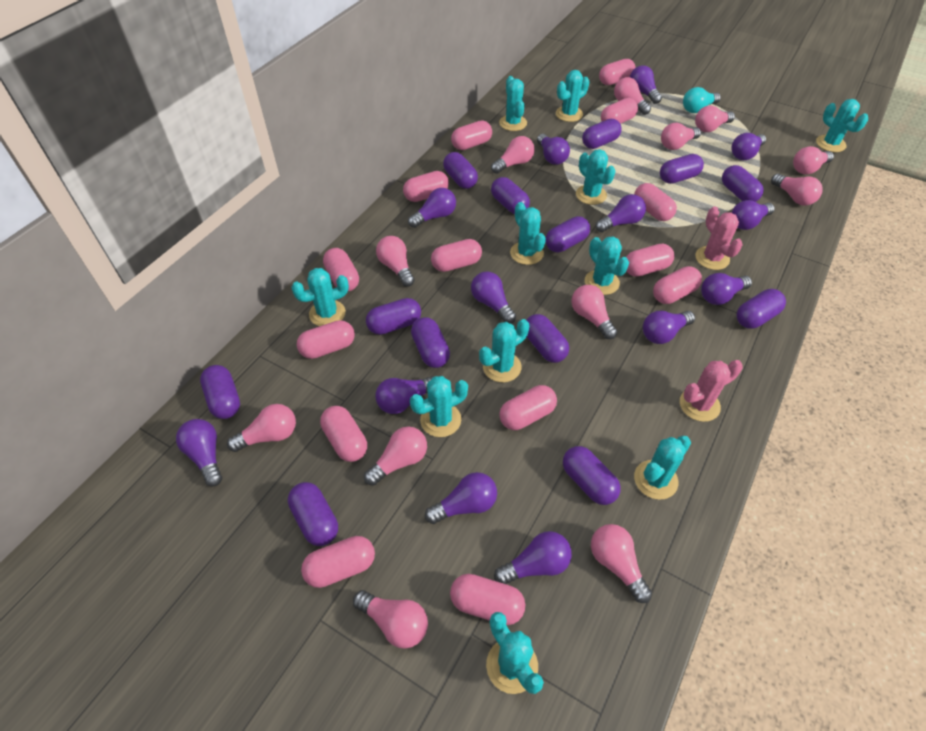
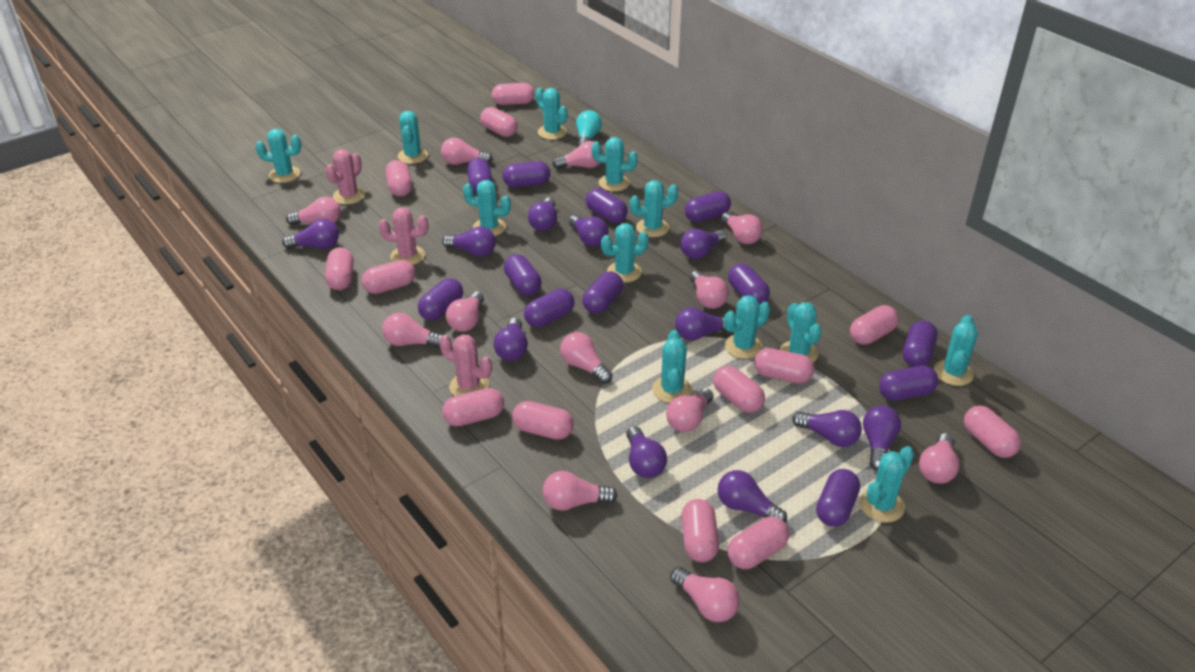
pink cactus: 2 -> 3
pink capsule: 14 -> 13
purple capsule: 13 -> 12
purple light bulb: 13 -> 11
turquoise cactus: 11 -> 12

